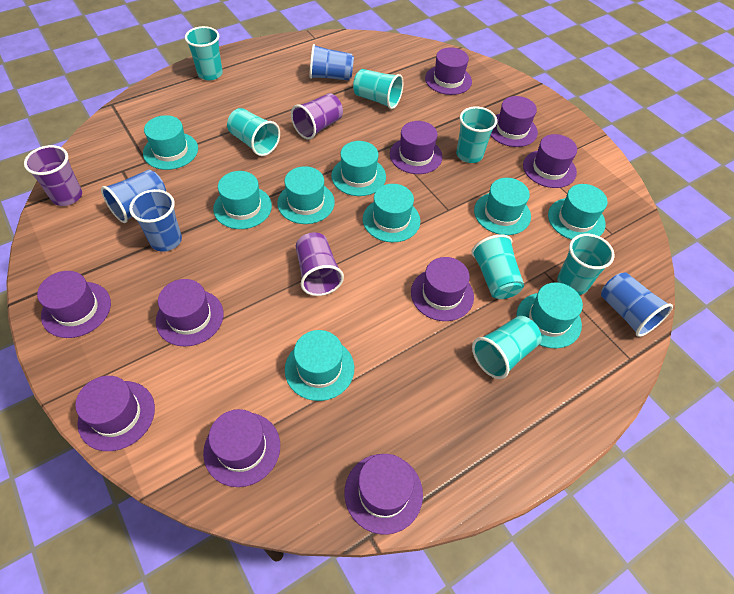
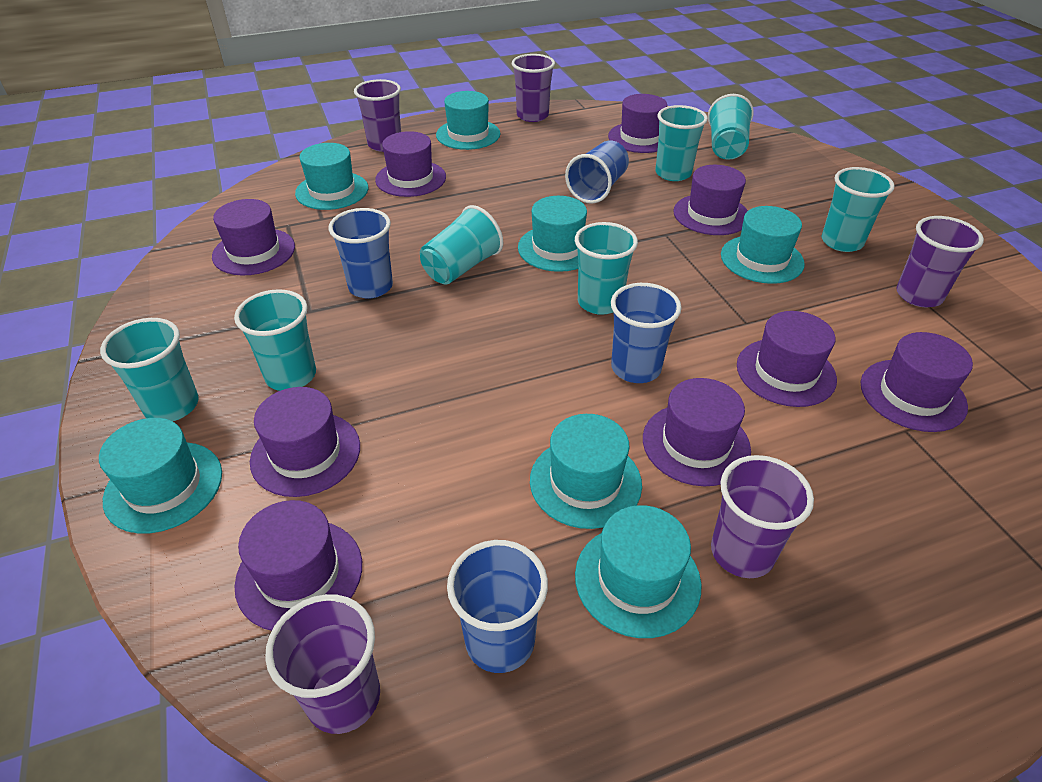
purple cup: 3 -> 5
purple hat: 10 -> 9
turquoise hat: 9 -> 7

